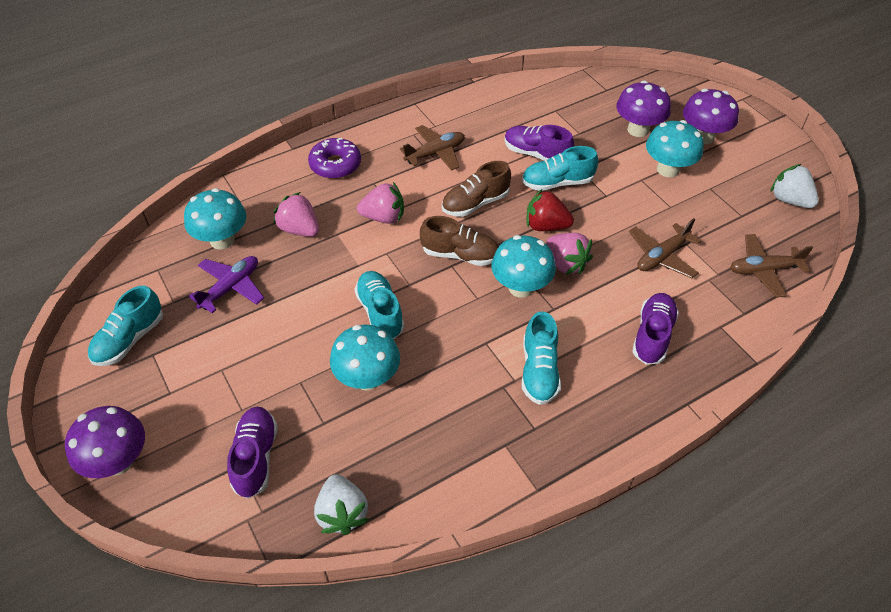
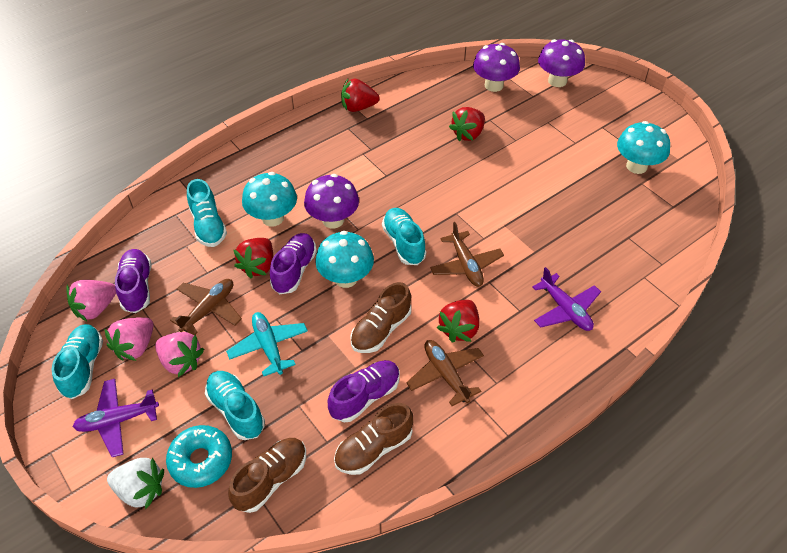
brown shoe: 2 -> 3
purple donut: 1 -> 0
purple plane: 1 -> 2
red strawberry: 1 -> 4
turquoise donut: 0 -> 1
turquoise mushroom: 4 -> 3
turquoise plane: 0 -> 1
white strawberry: 2 -> 1

